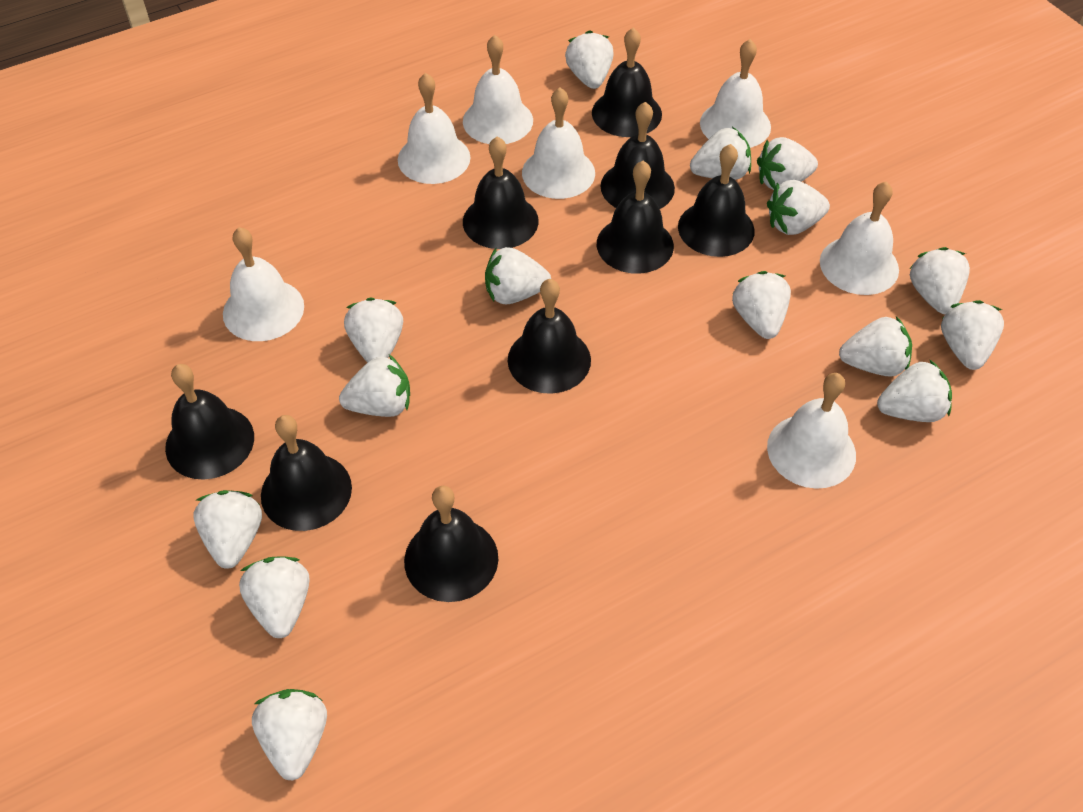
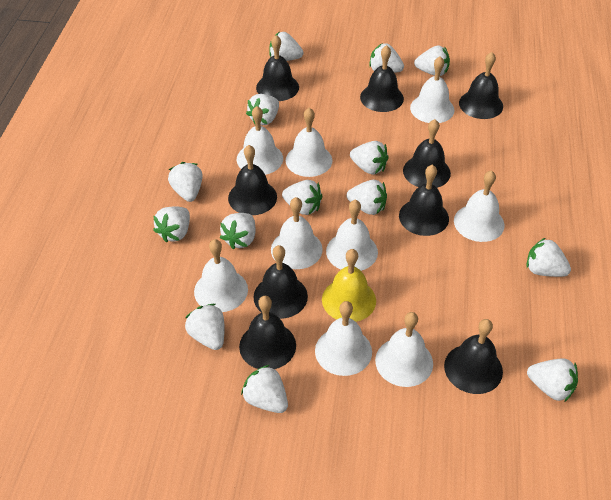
white bell: 7 -> 9
white strawberry: 15 -> 14
yellow bell: 0 -> 1

